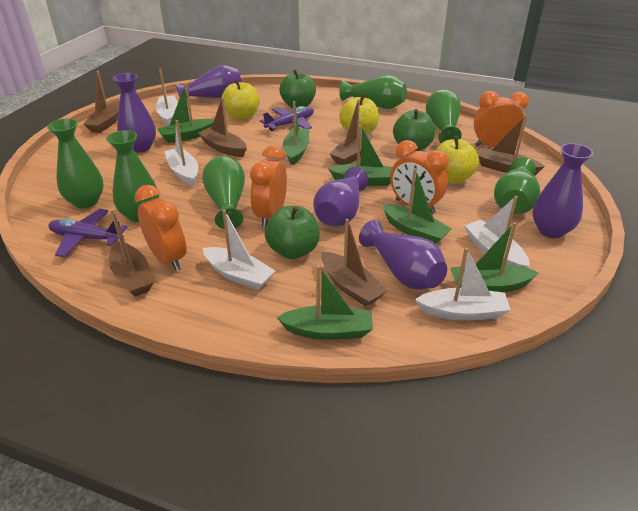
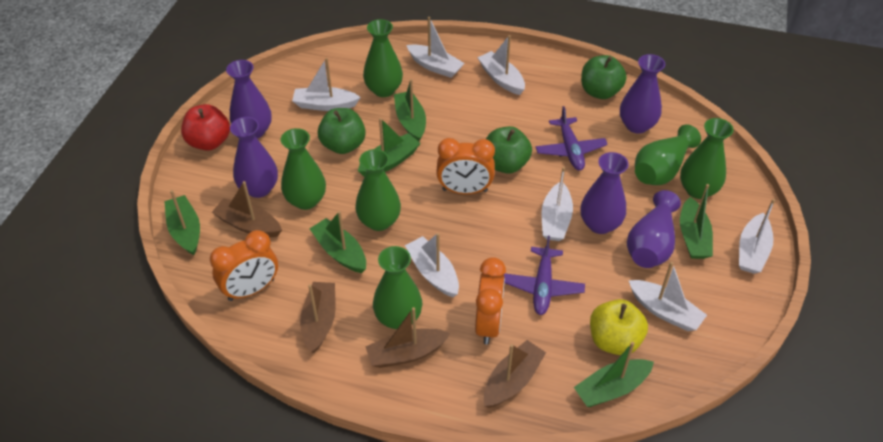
brown boat: 6 -> 4
orange clock: 4 -> 3
red apple: 0 -> 1
white boat: 5 -> 7
yellow apple: 3 -> 1

